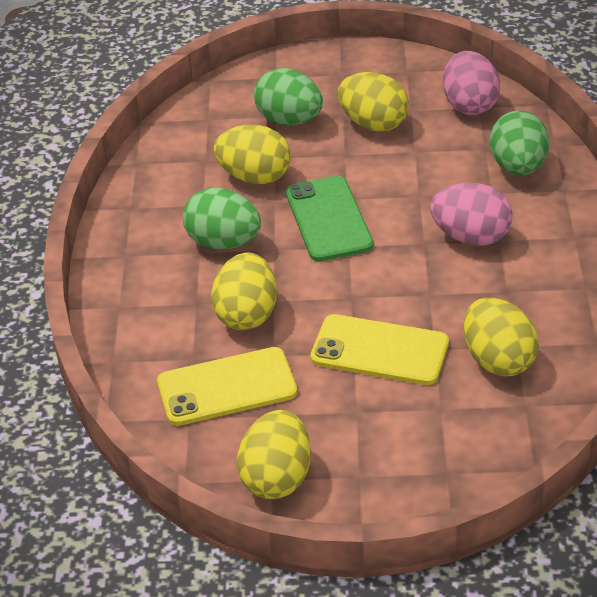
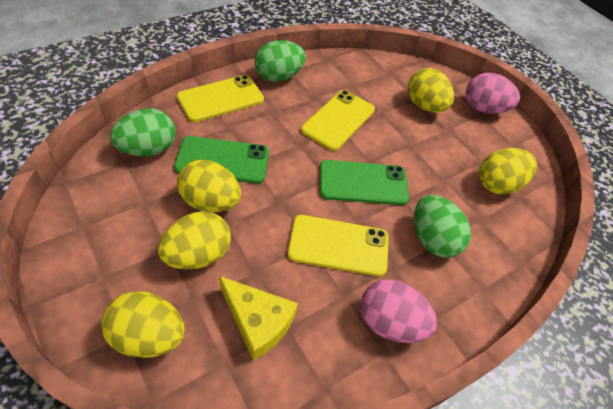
green phone: 1 -> 2
yellow cheese: 0 -> 1
yellow phone: 2 -> 3

